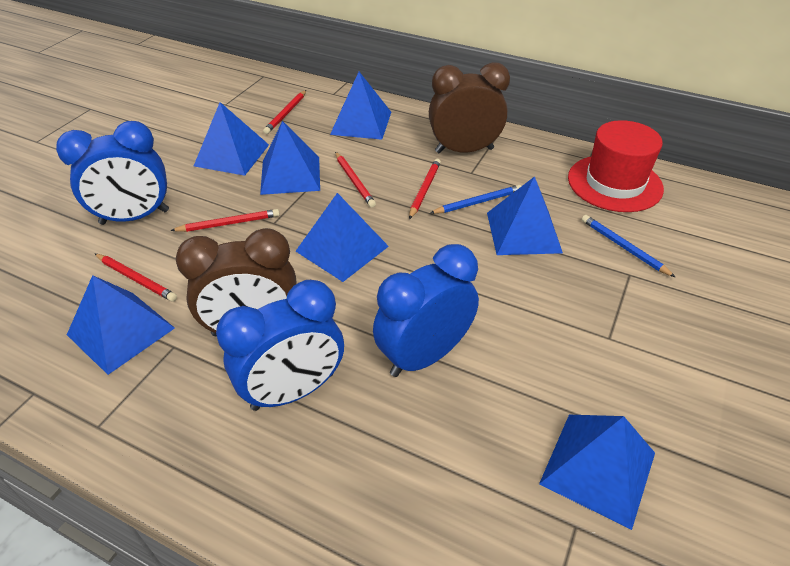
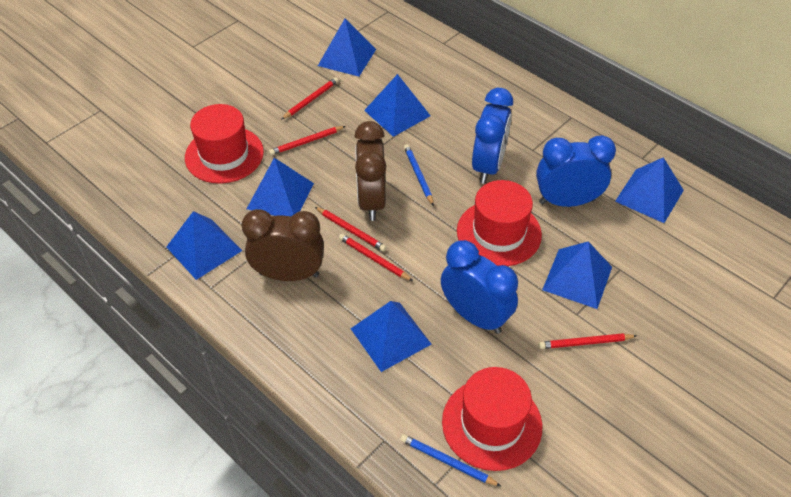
red hat: 1 -> 3

